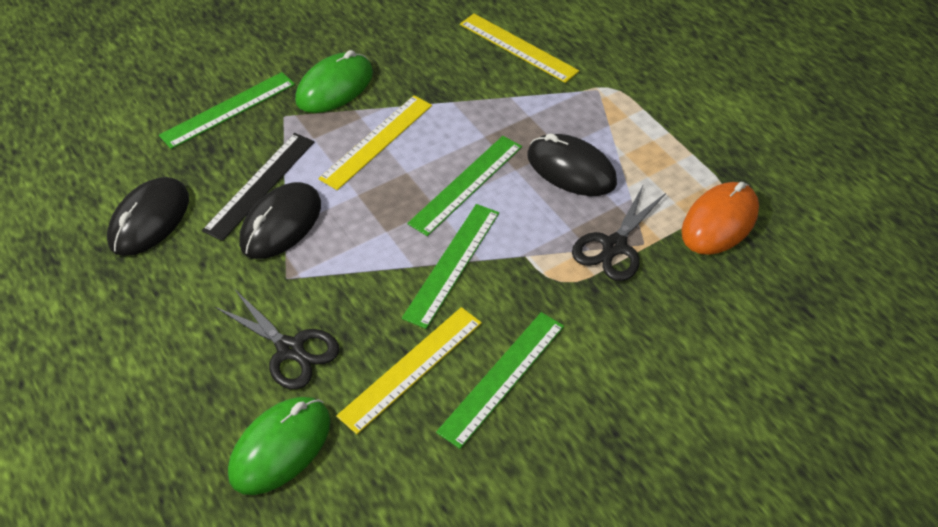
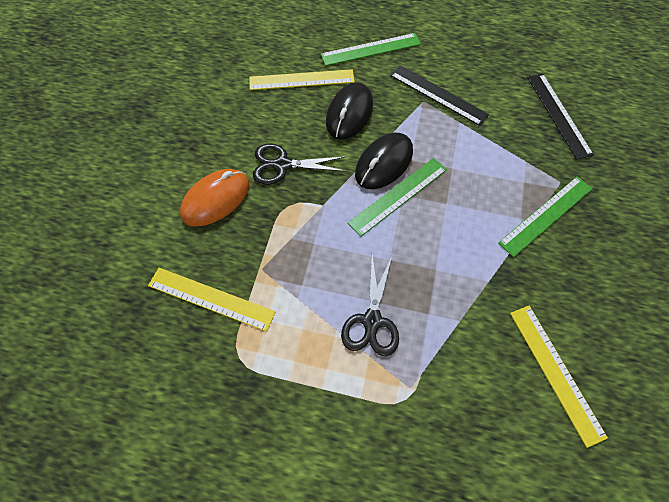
black mouse: 3 -> 2
black ruler: 1 -> 2
green mouse: 2 -> 0
green ruler: 4 -> 3

